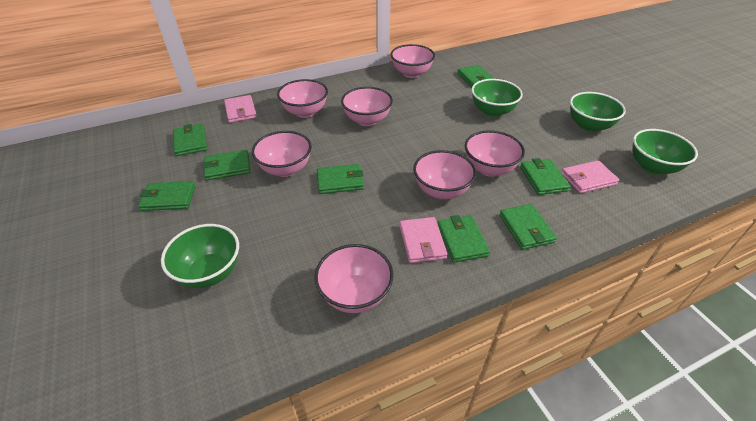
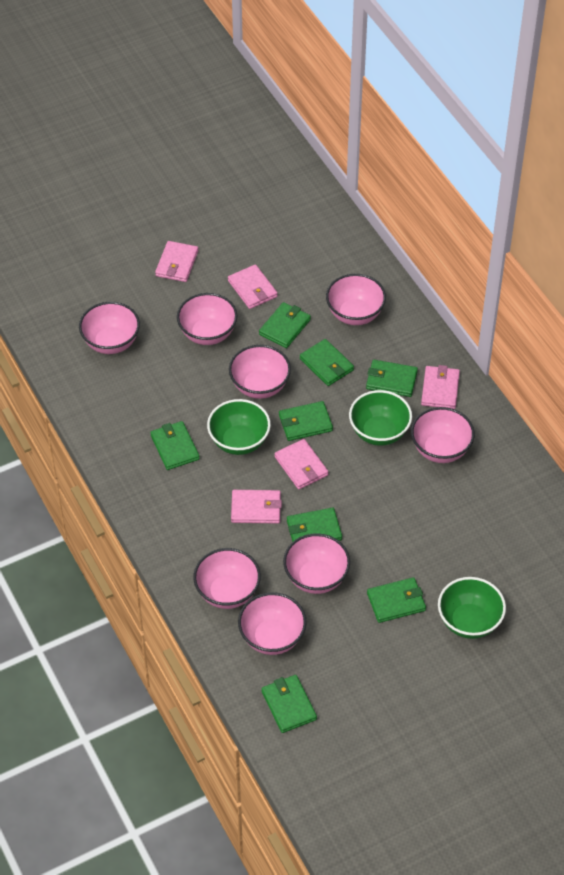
green bowl: 4 -> 3
pink bowl: 7 -> 8
pink wallet: 3 -> 5

